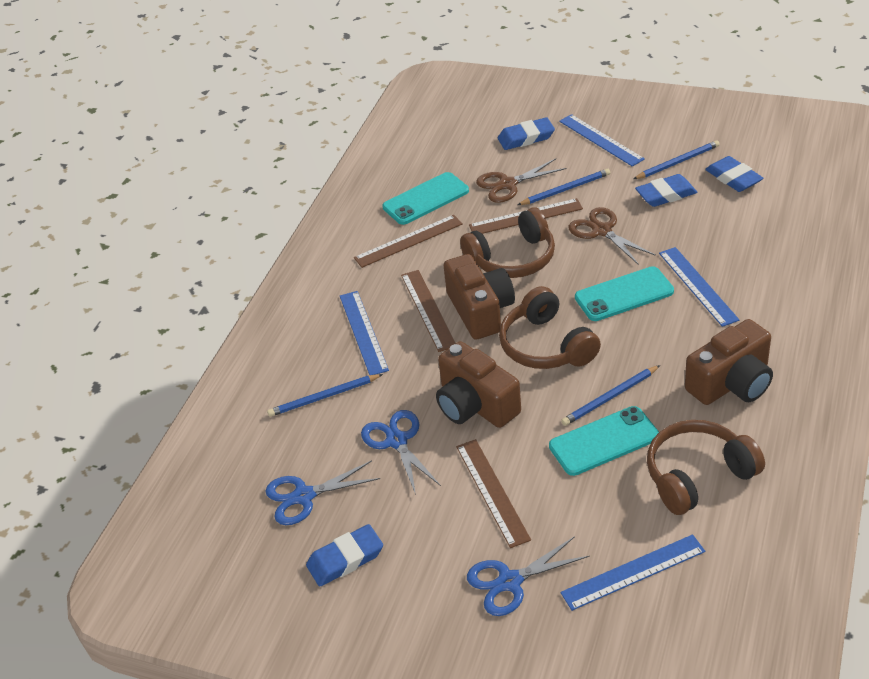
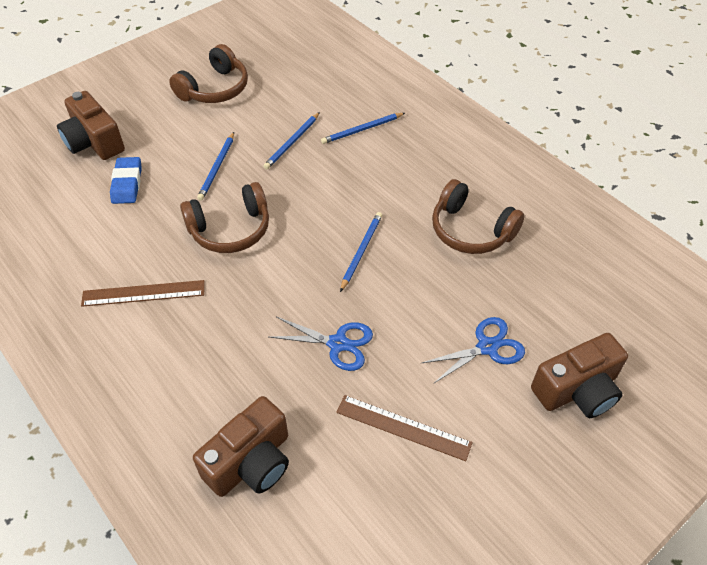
blue eraser: 4 -> 1
blue ruler: 4 -> 0
blue scissors: 3 -> 2
brown ruler: 4 -> 2
brown scissors: 2 -> 0
turquoise phone: 3 -> 0

